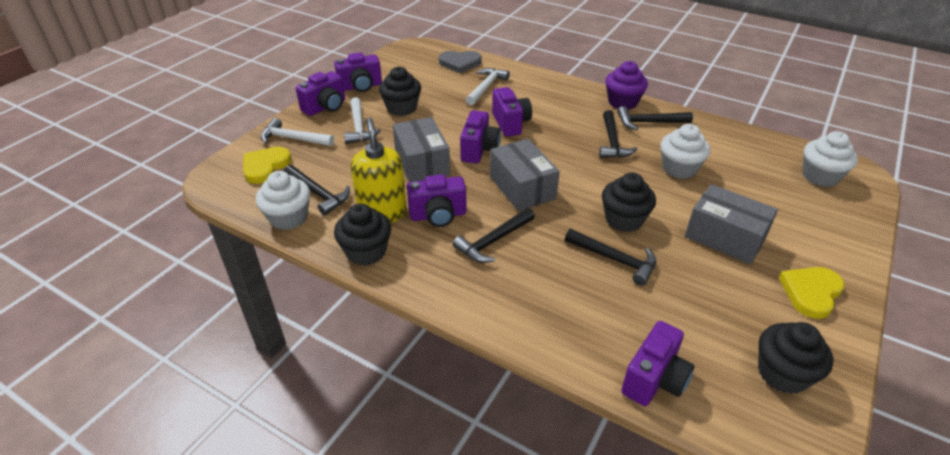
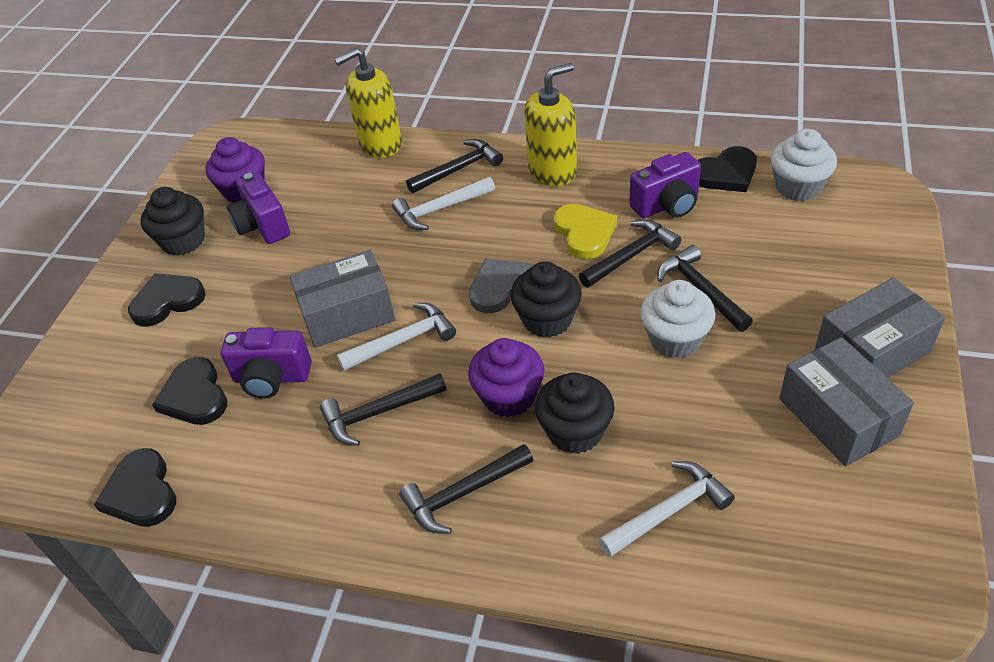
black cupcake: 4 -> 3
black heart: 0 -> 4
purple camera: 6 -> 3
purple cupcake: 1 -> 2
white cupcake: 3 -> 2
yellow heart: 2 -> 1
yellow soap dispenser: 1 -> 2

